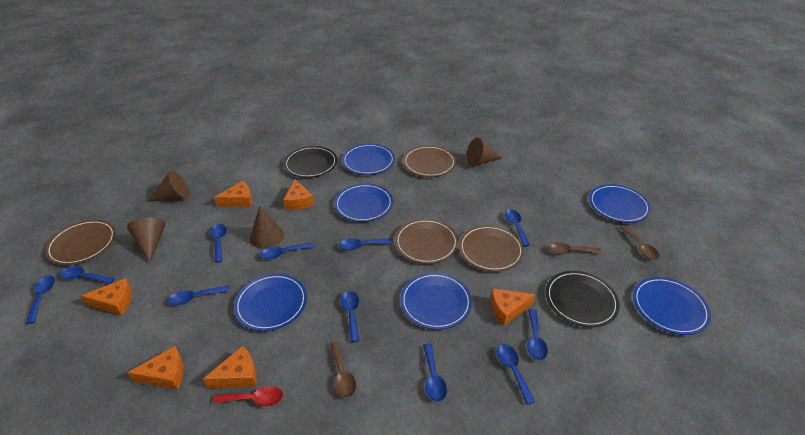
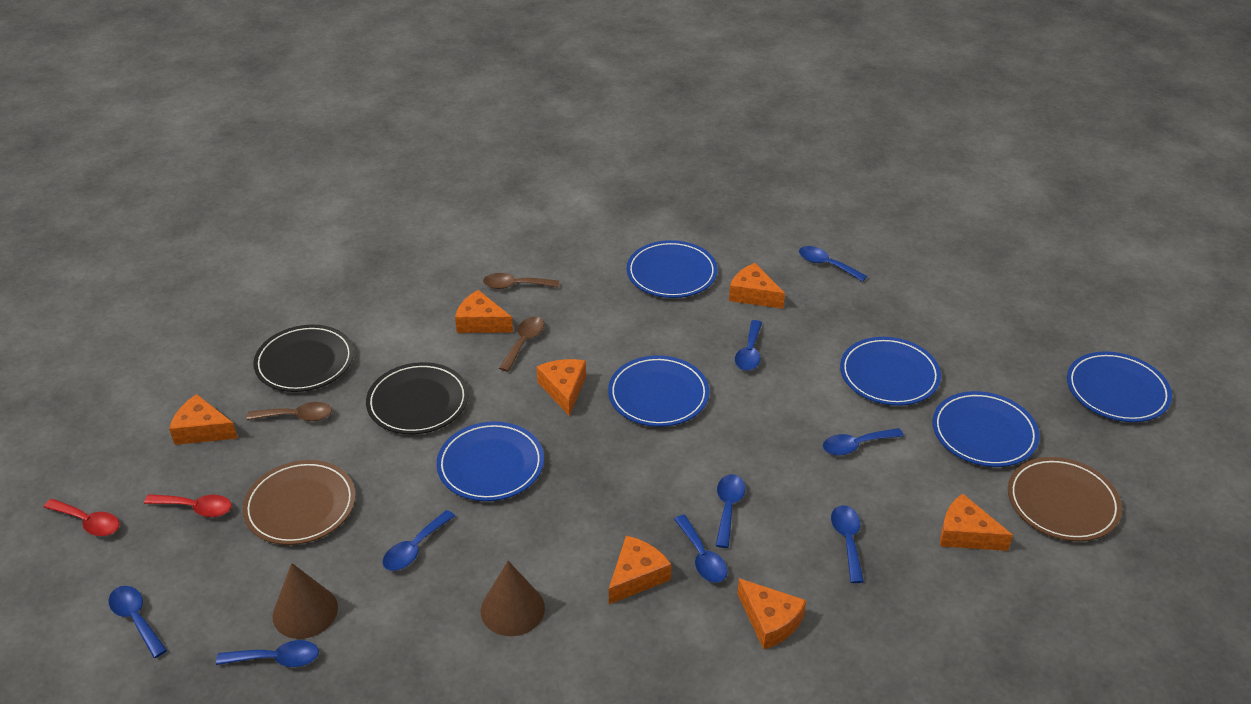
blue spoon: 11 -> 9
brown cone: 4 -> 2
brown plate: 4 -> 2
orange cheese: 6 -> 7
red spoon: 1 -> 2

